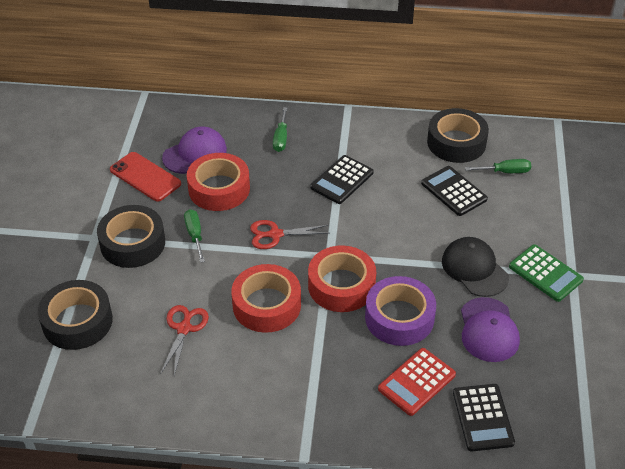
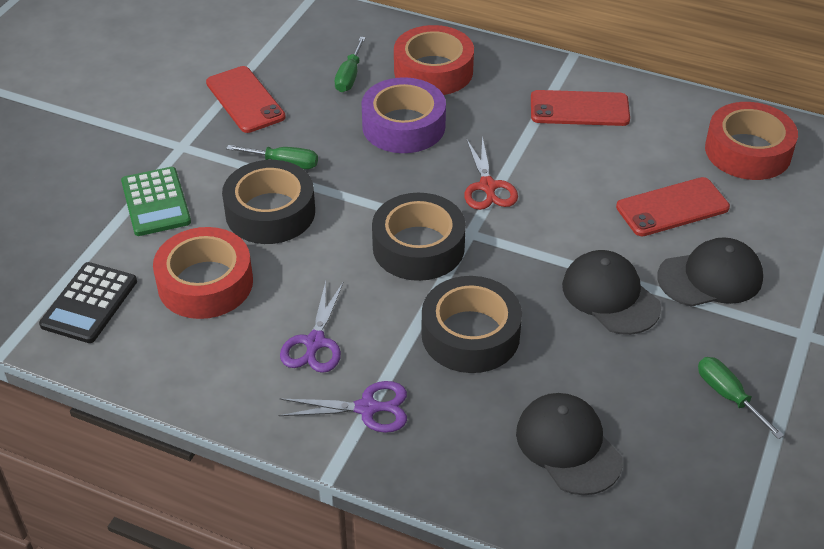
black calculator: 3 -> 1
black cap: 1 -> 3
purple cap: 2 -> 0
purple scissors: 0 -> 2
red calculator: 1 -> 0
red phone: 1 -> 3
red scissors: 2 -> 1

